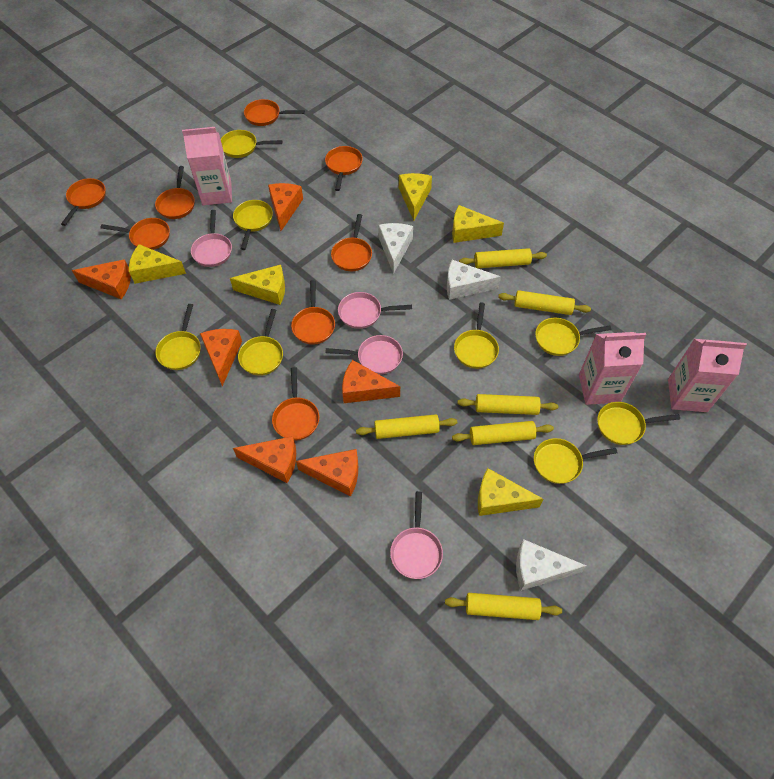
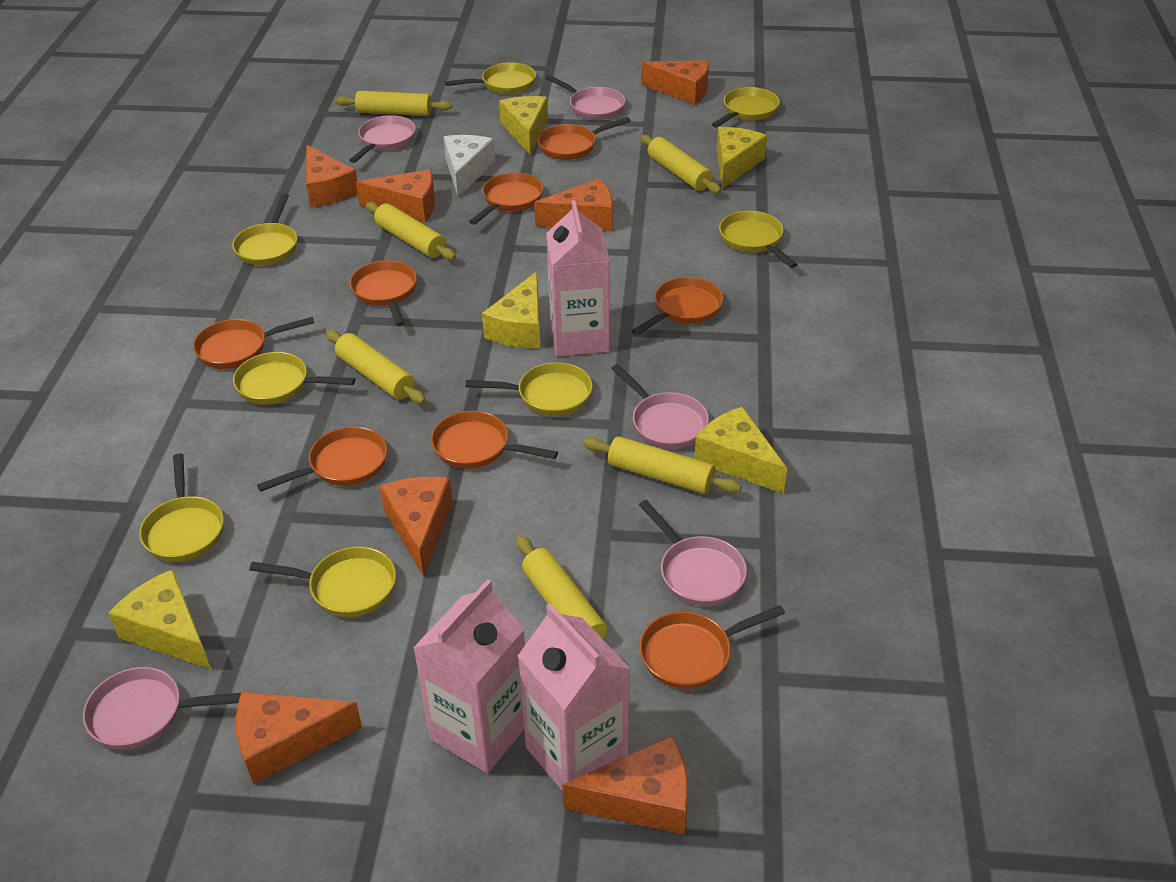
orange cheese: 6 -> 7
pink pan: 4 -> 5
white cheese: 3 -> 1

